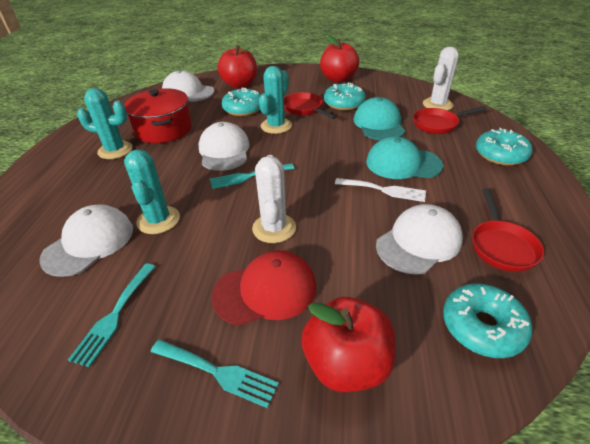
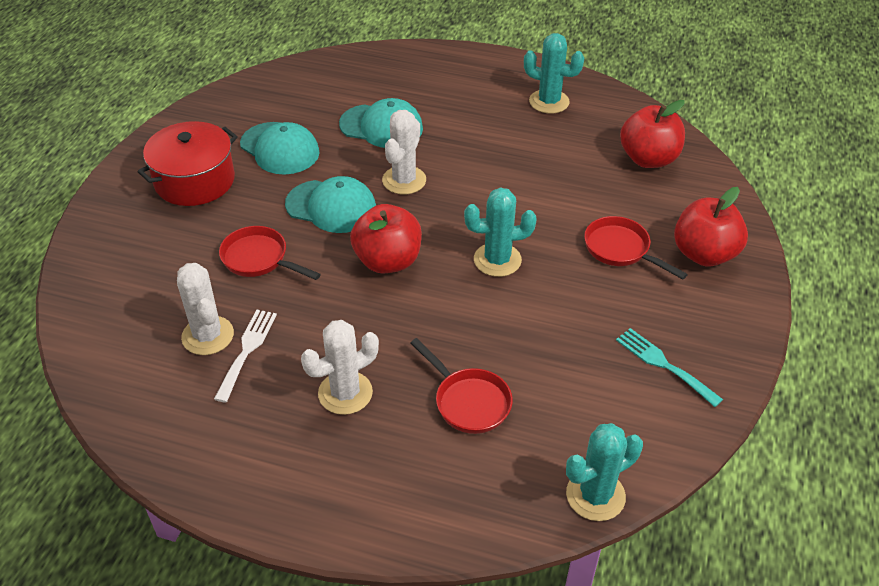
red cap: 1 -> 0
turquoise cap: 2 -> 3
turquoise donut: 4 -> 0
turquoise fork: 3 -> 1
white cactus: 2 -> 3
white cap: 4 -> 0

